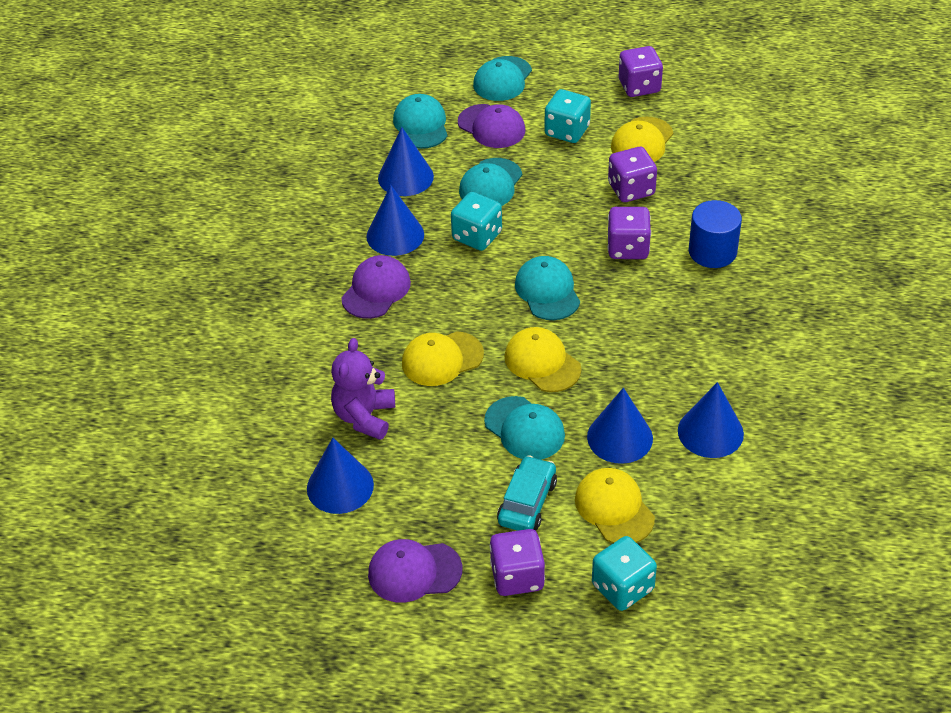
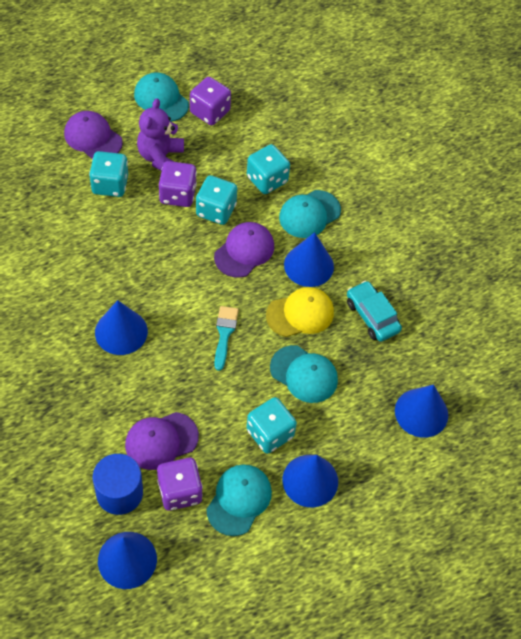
purple dice: 4 -> 3
turquoise brush: 0 -> 1
turquoise cap: 5 -> 4
turquoise dice: 3 -> 4
yellow cap: 4 -> 1

